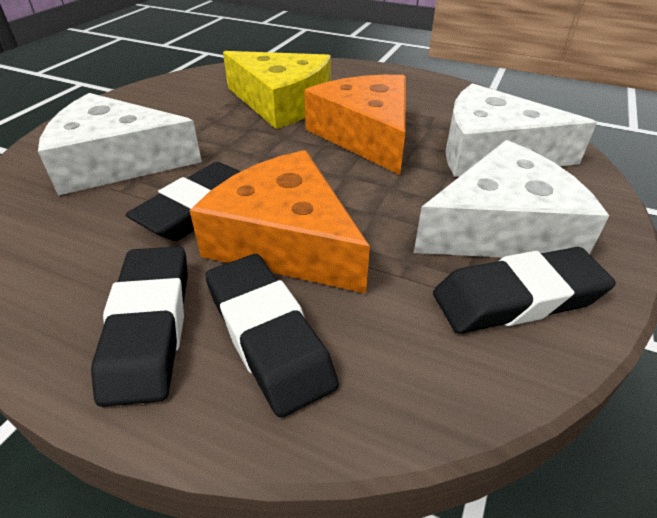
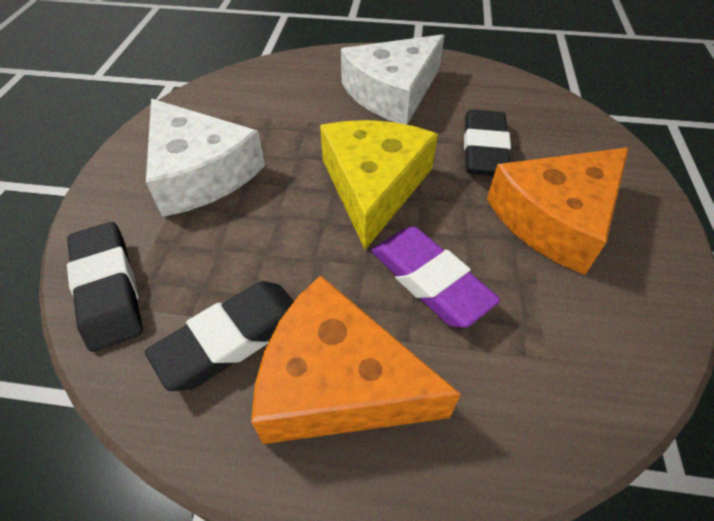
black eraser: 4 -> 3
purple eraser: 0 -> 1
white cheese: 3 -> 2

